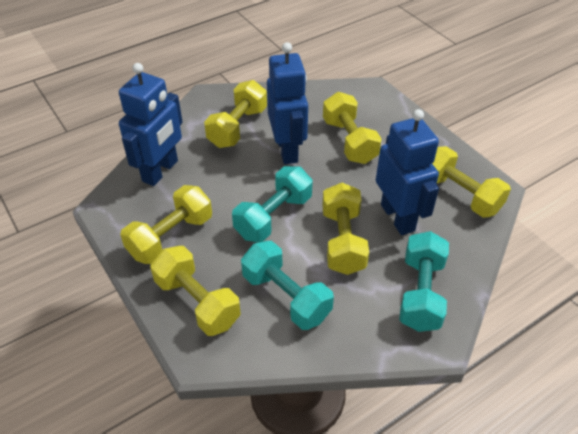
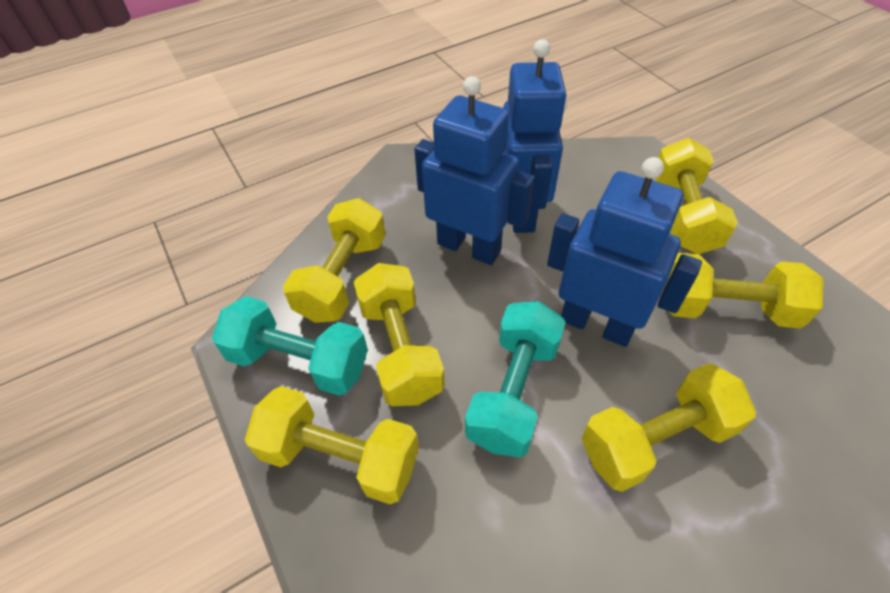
turquoise dumbbell: 3 -> 2

